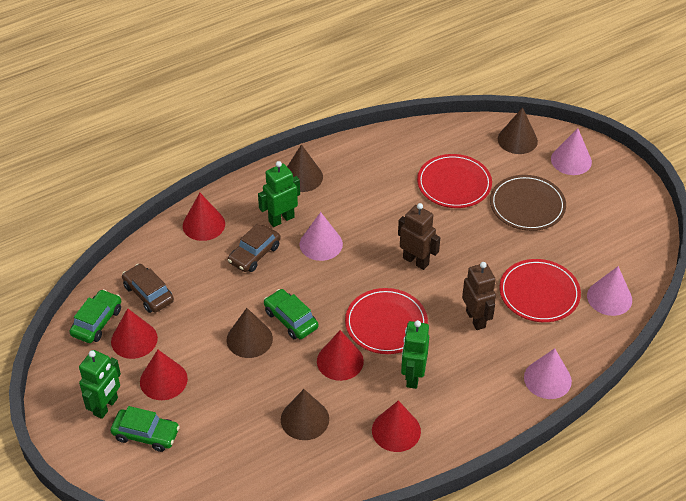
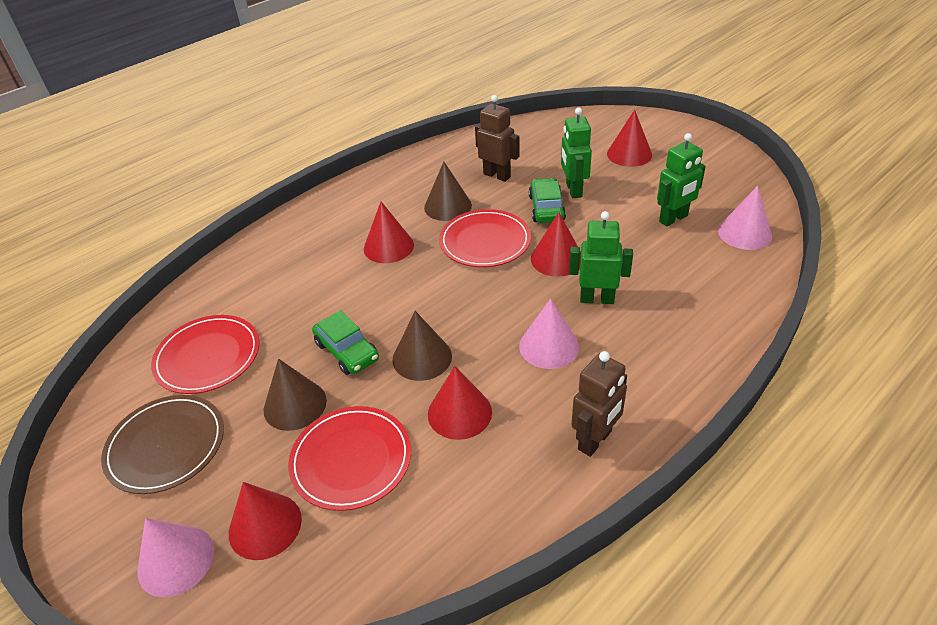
brown car: 2 -> 0
brown cone: 4 -> 3
green car: 3 -> 2
pink cone: 4 -> 3

